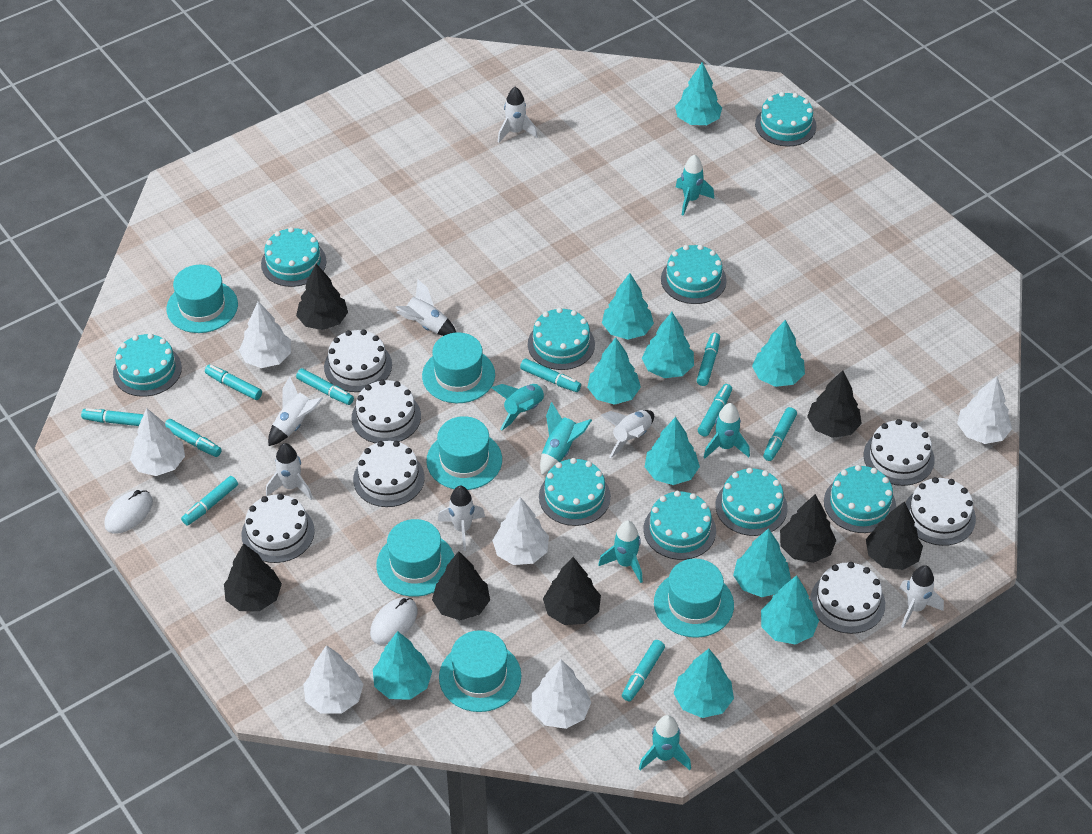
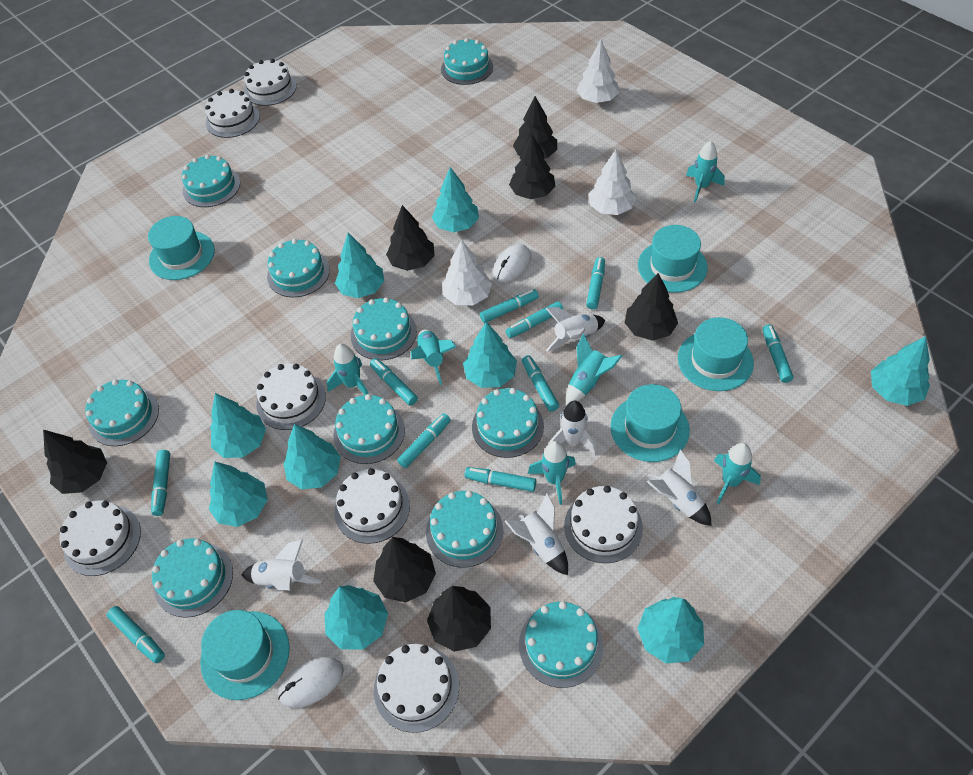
turquoise cake: 9 -> 10
turquoise hat: 6 -> 5
turquoise tree: 10 -> 9
white rocket: 7 -> 5
white tree: 6 -> 3

